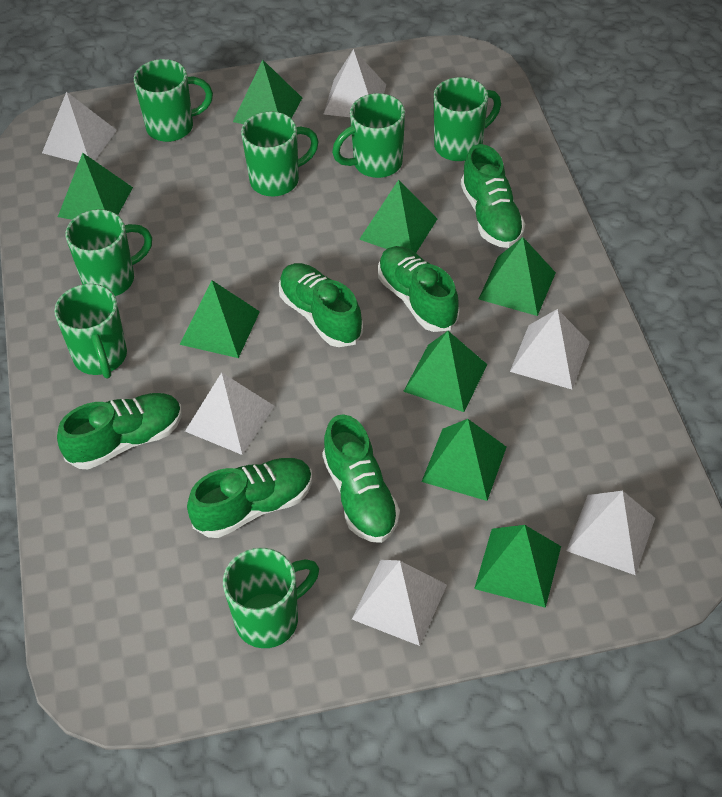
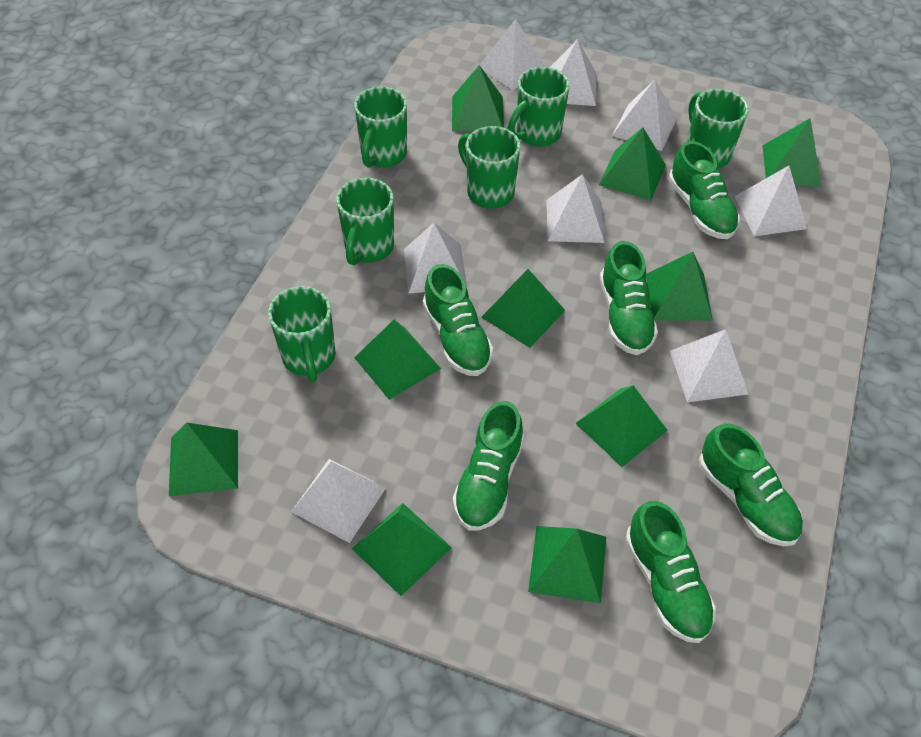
green mug: 7 -> 6
green pyramid: 8 -> 10
white pyramid: 6 -> 8

